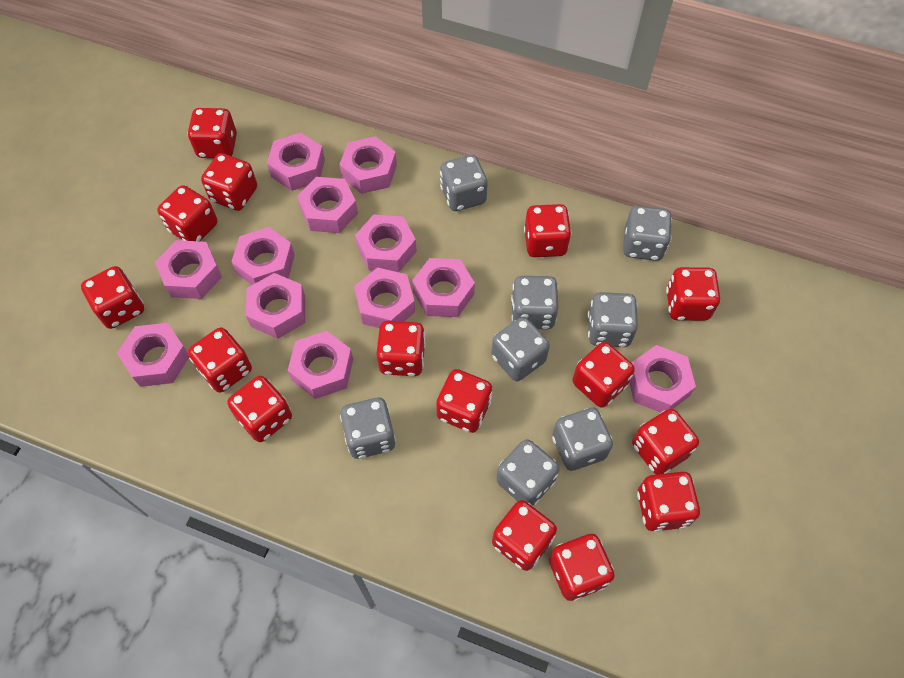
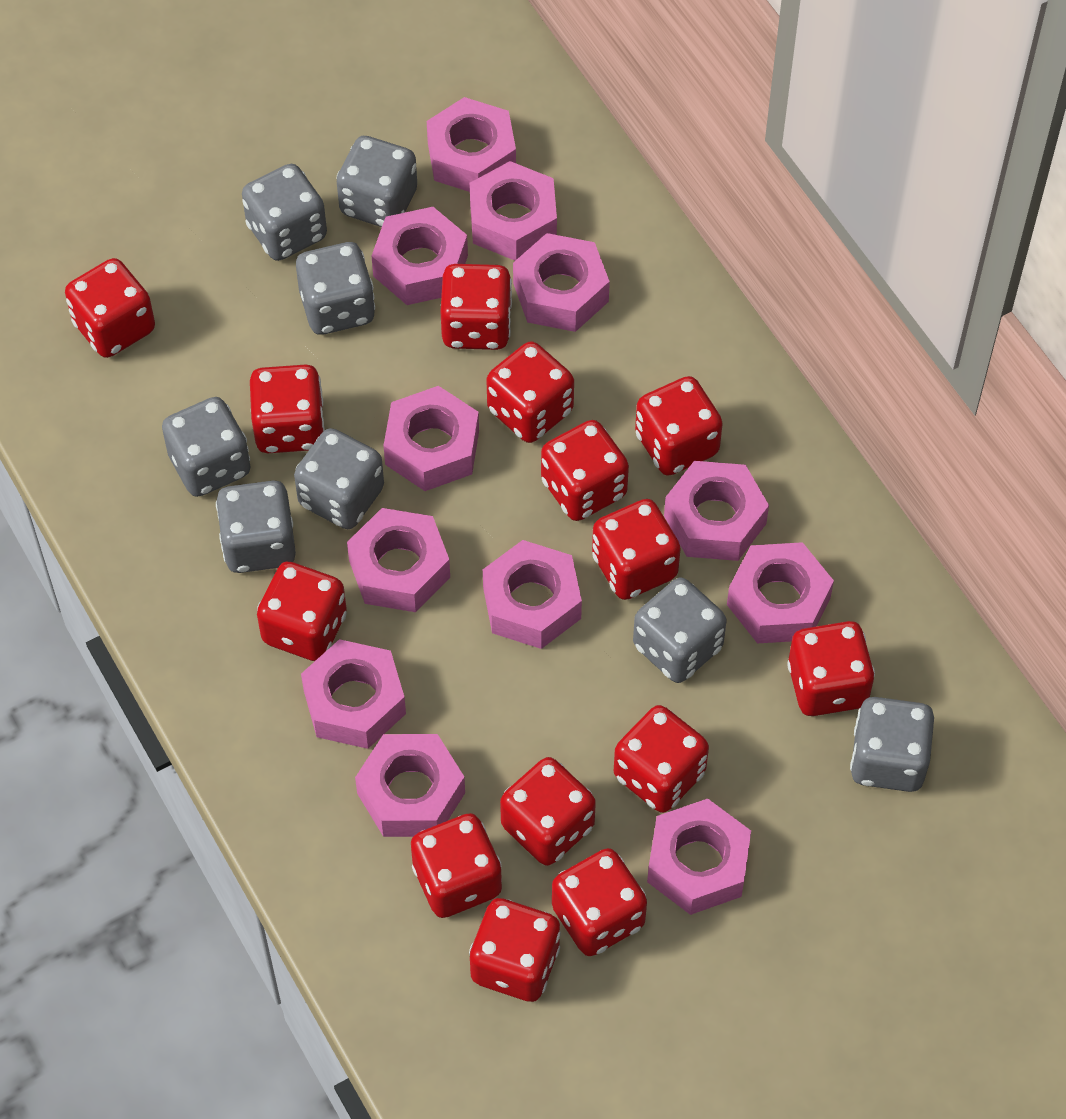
red dice: 15 -> 14

